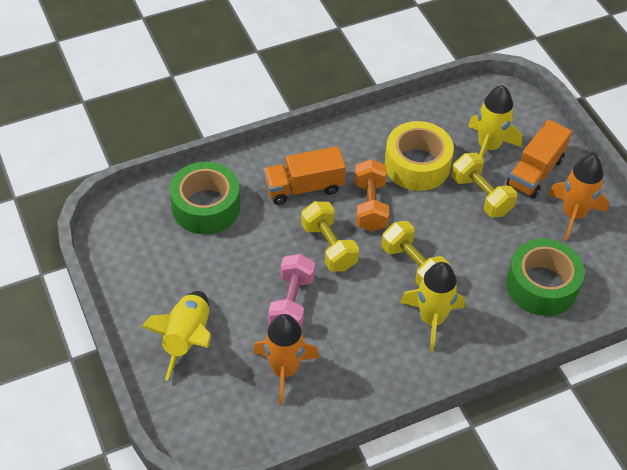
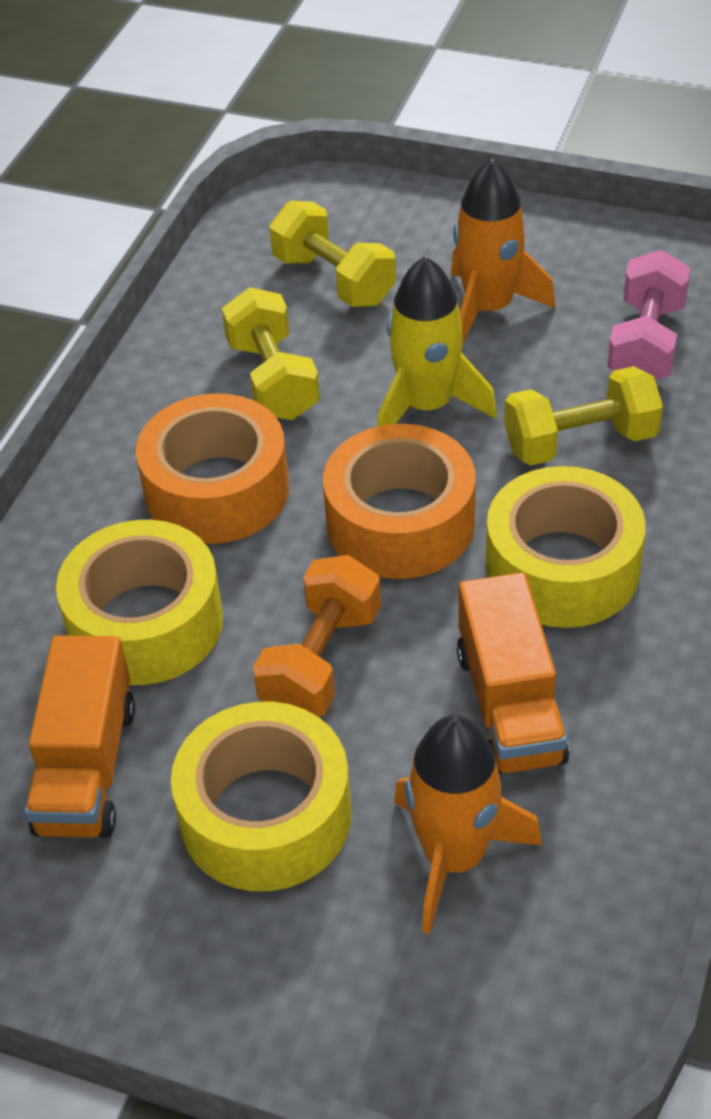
green tape: 2 -> 0
orange tape: 0 -> 2
yellow rocket: 3 -> 1
yellow tape: 1 -> 3

